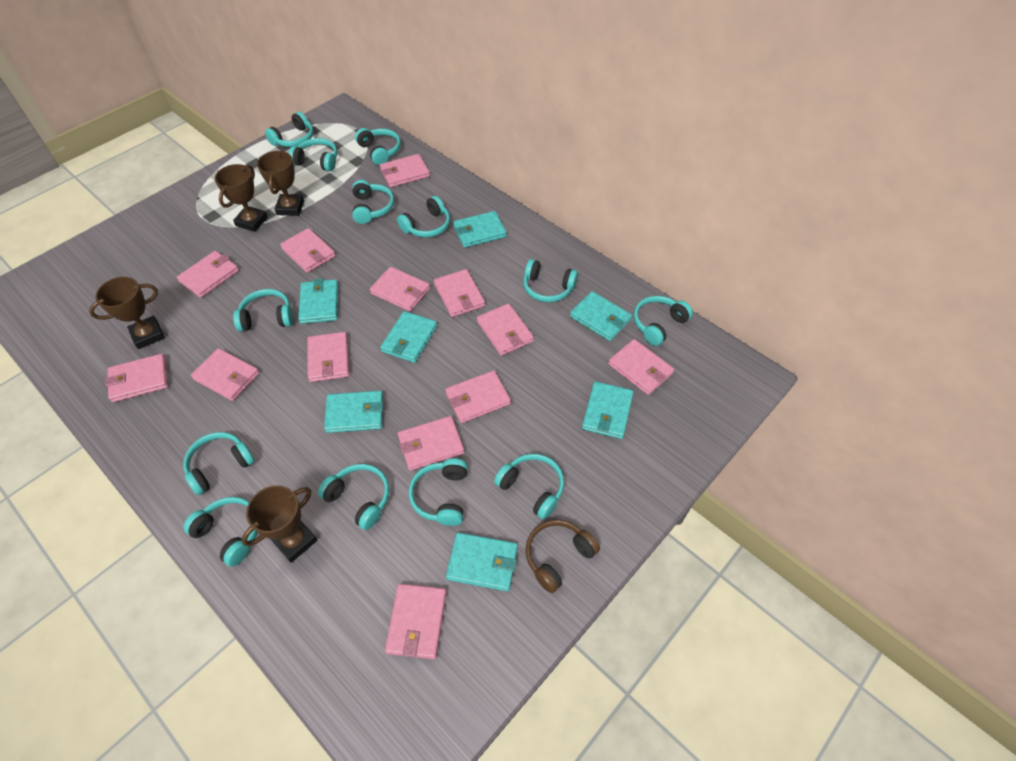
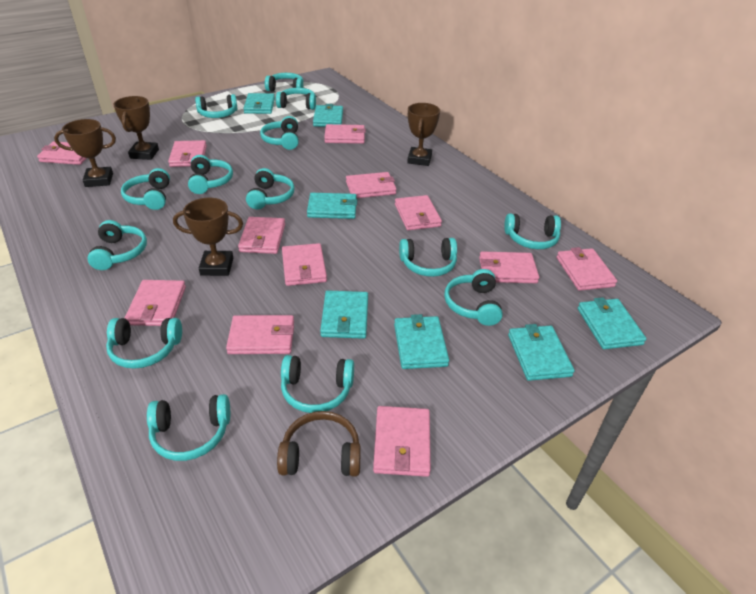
pink wallet: 13 -> 12
turquoise headphones: 13 -> 14

